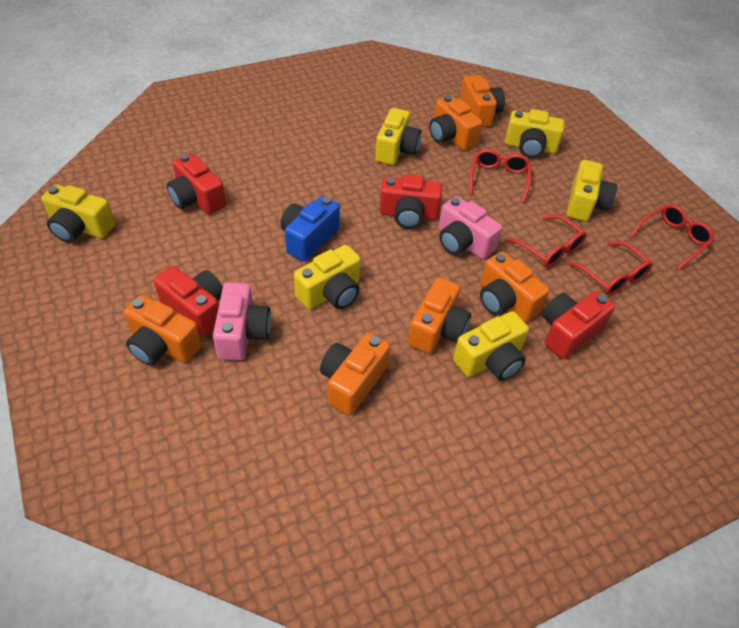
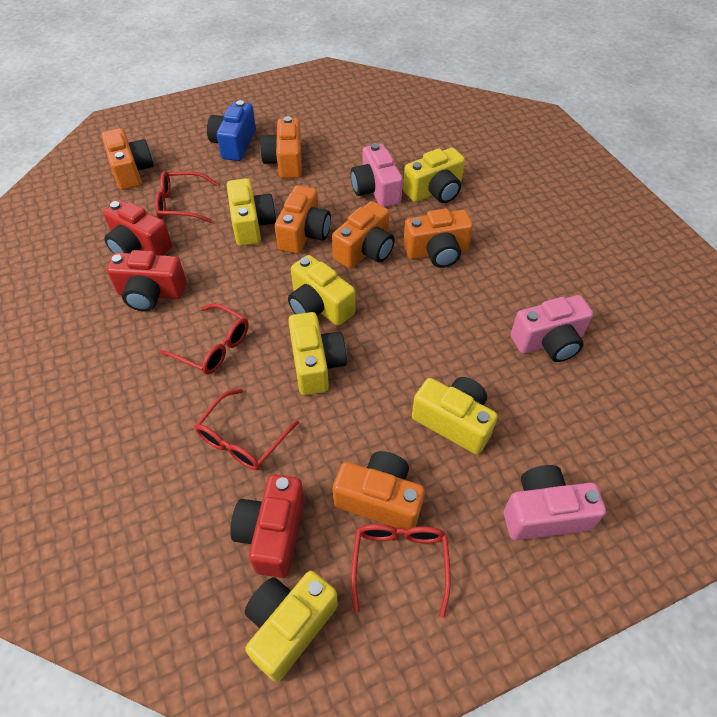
pink camera: 2 -> 3
red camera: 4 -> 3

